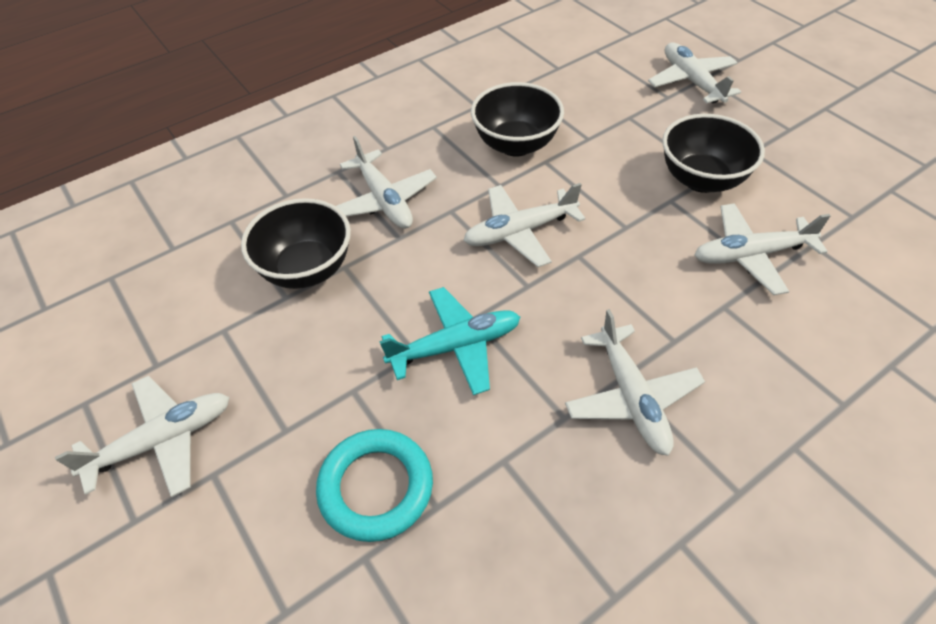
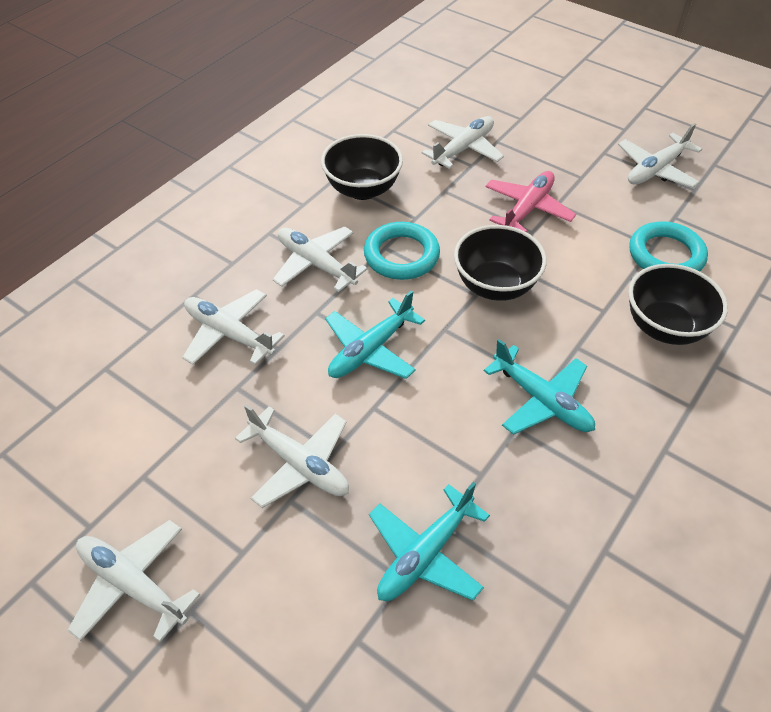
pink plane: 0 -> 1
turquoise plane: 1 -> 3
turquoise ring: 1 -> 2

